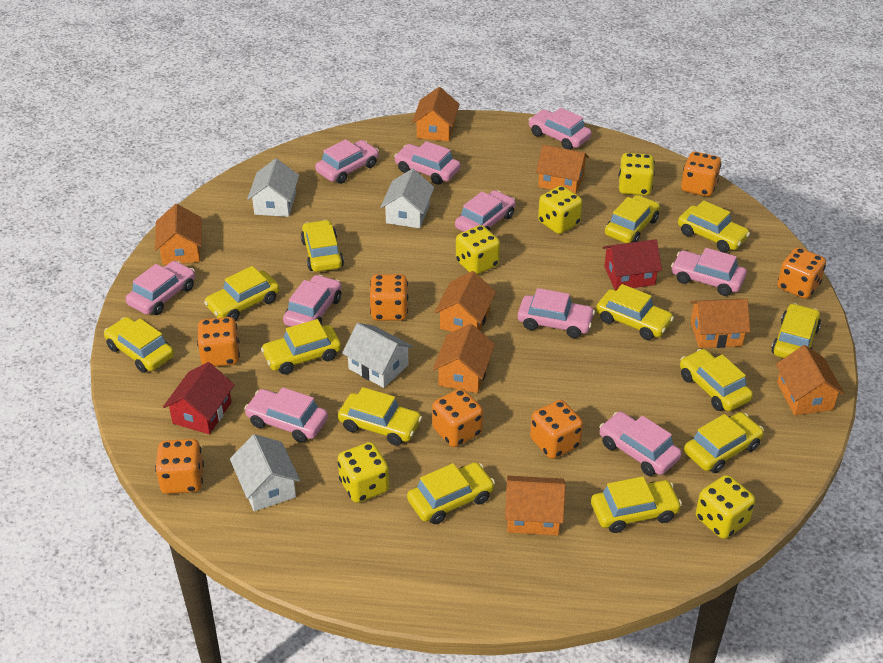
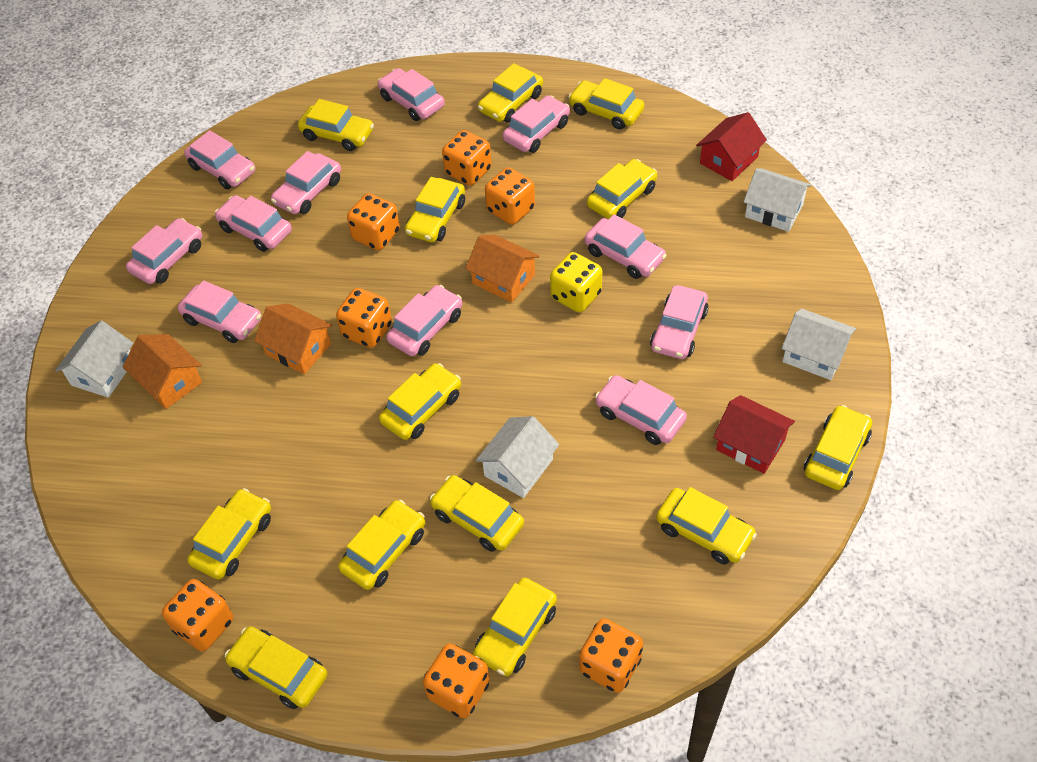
orange house: 8 -> 3
pink car: 10 -> 11
yellow dice: 5 -> 1

